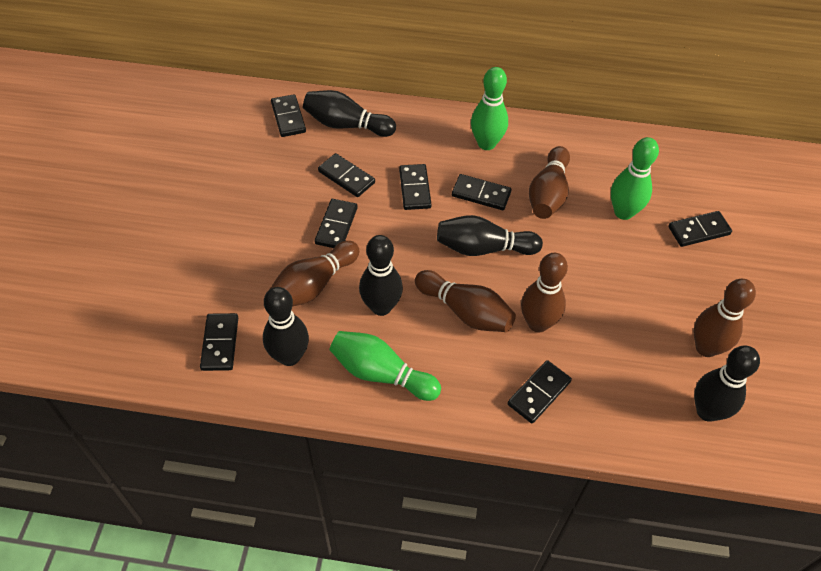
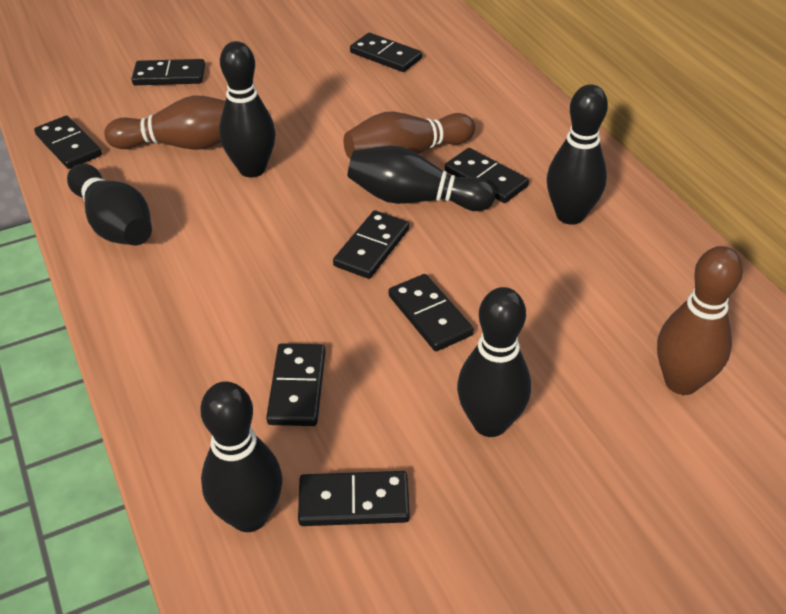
black bowling pin: 5 -> 6
brown bowling pin: 5 -> 3
green bowling pin: 3 -> 0

